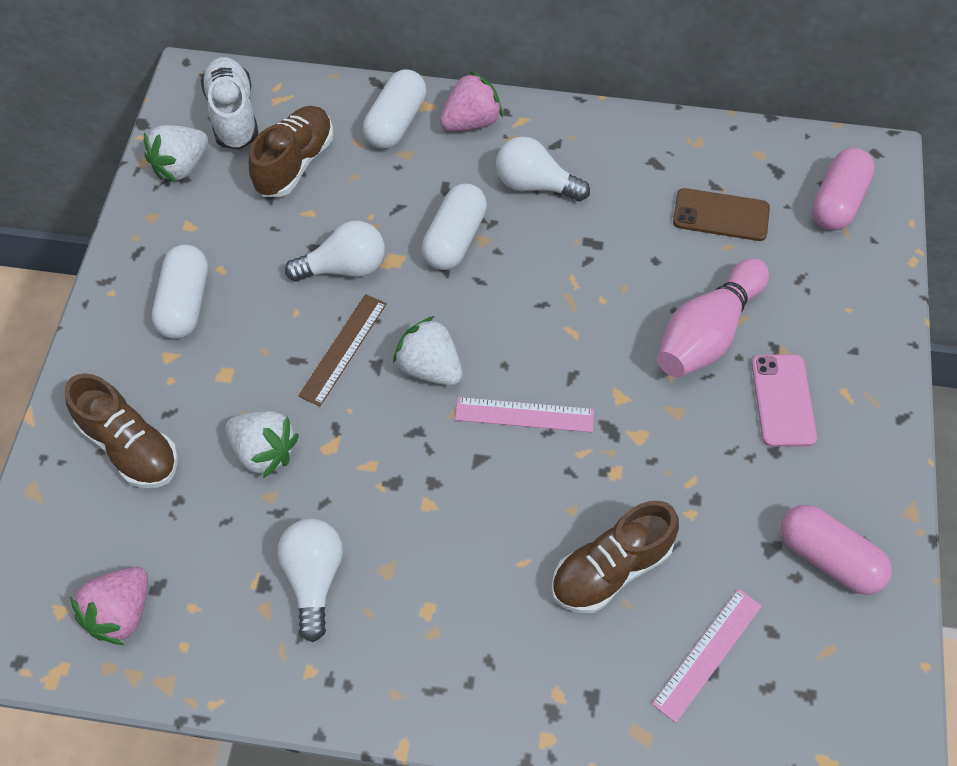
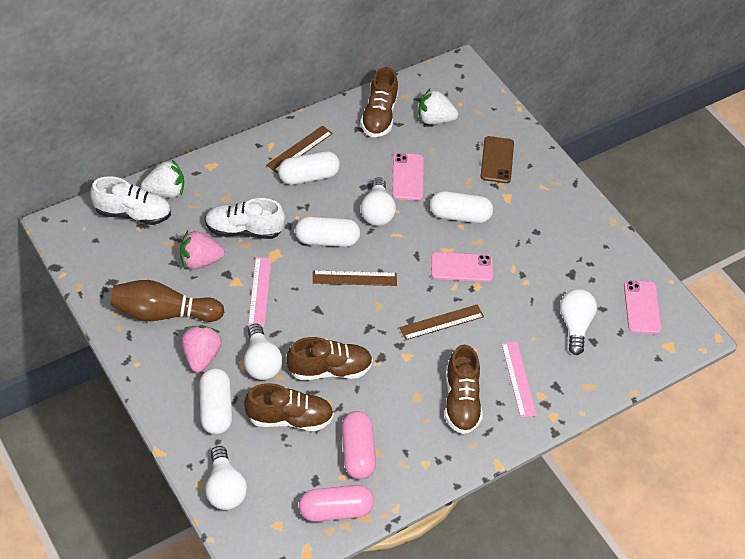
brown bowling pin: 0 -> 1
brown ruler: 1 -> 3
brown shoe: 3 -> 4
pink bowling pin: 1 -> 0
pink phone: 1 -> 3
white capsule: 3 -> 4
white light bulb: 3 -> 4
white shoe: 1 -> 2
white strawberry: 3 -> 2

